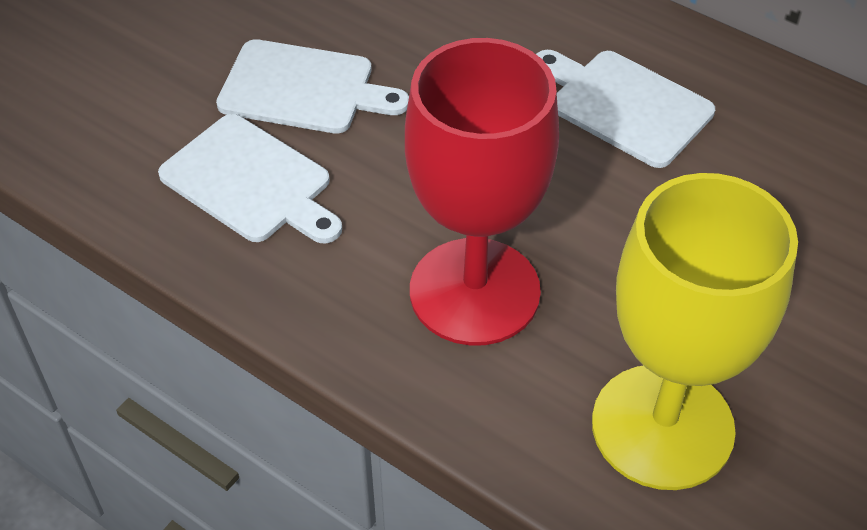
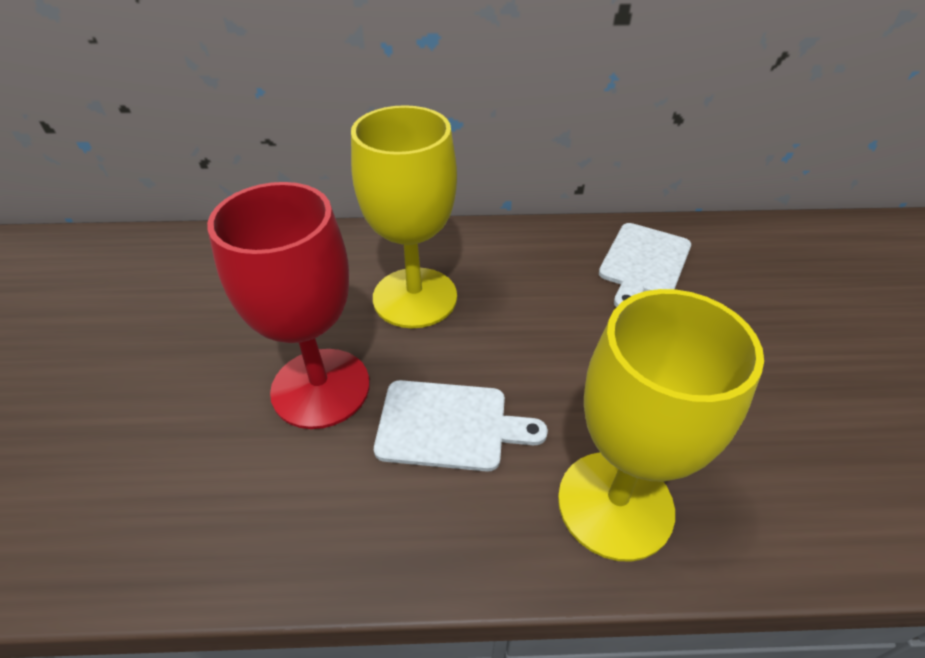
white cutting board: 3 -> 2
yellow goblet: 1 -> 2

